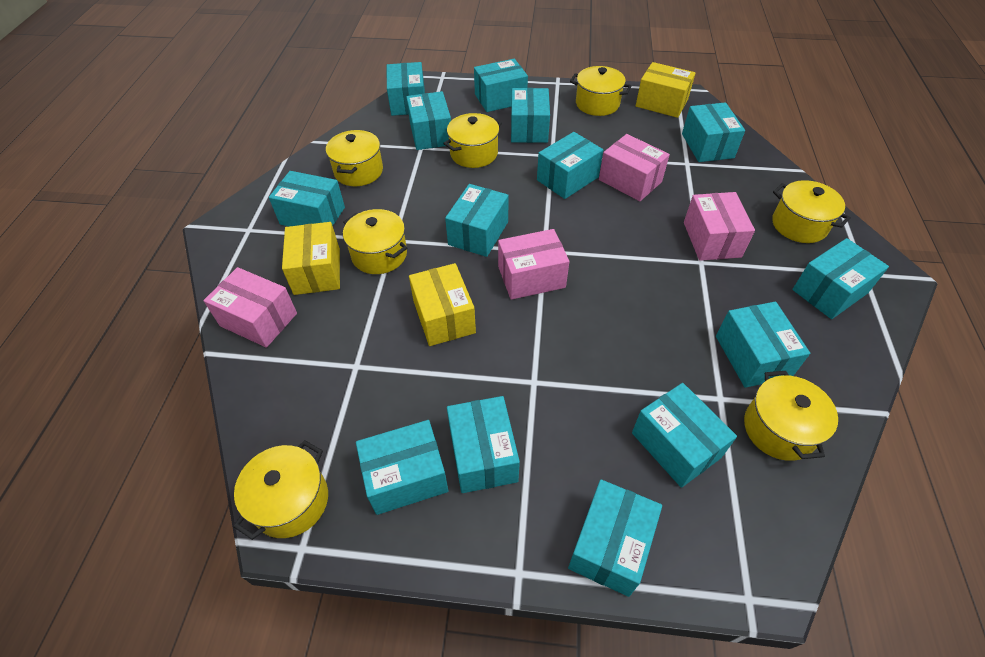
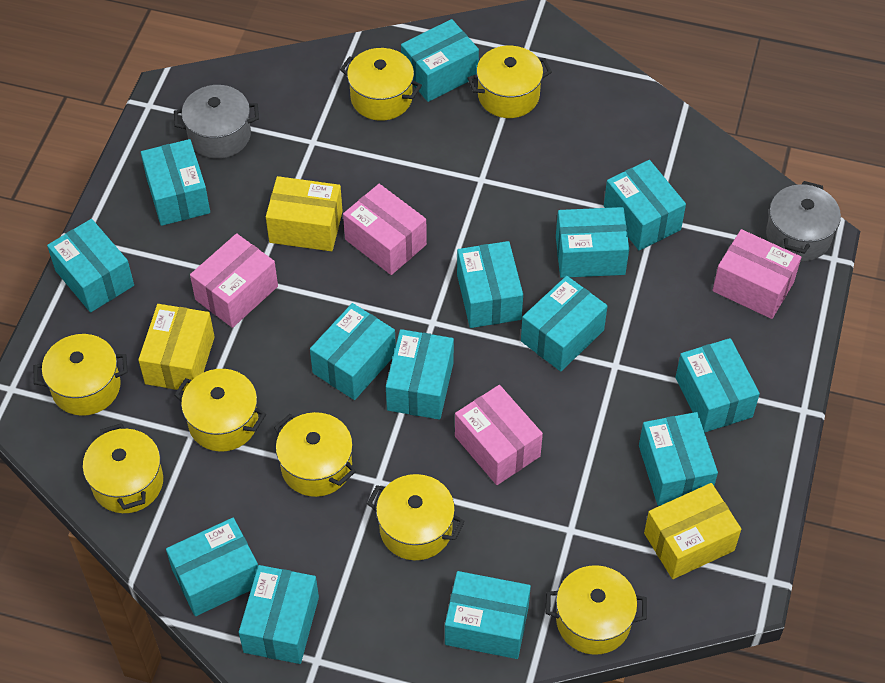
grey pot: 0 -> 2
yellow pot: 7 -> 8

